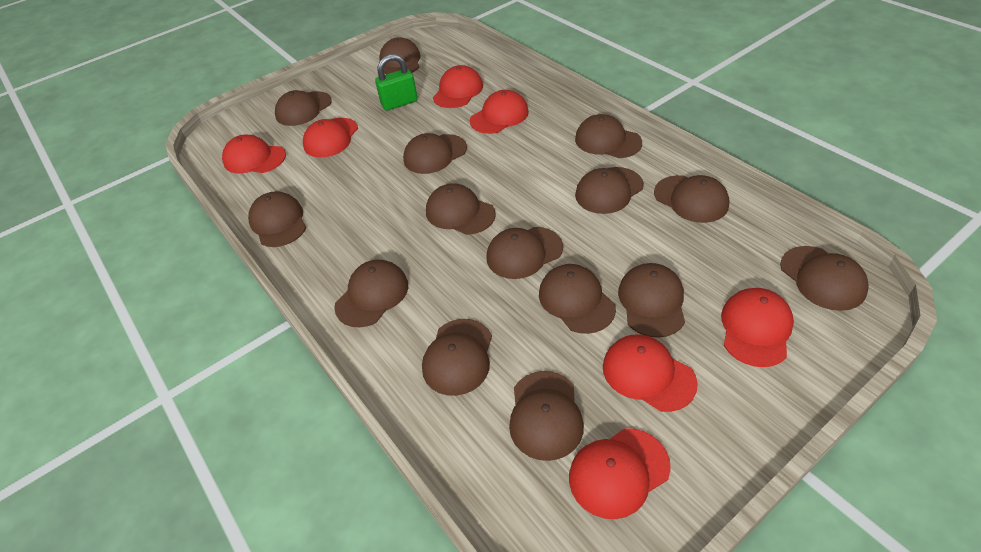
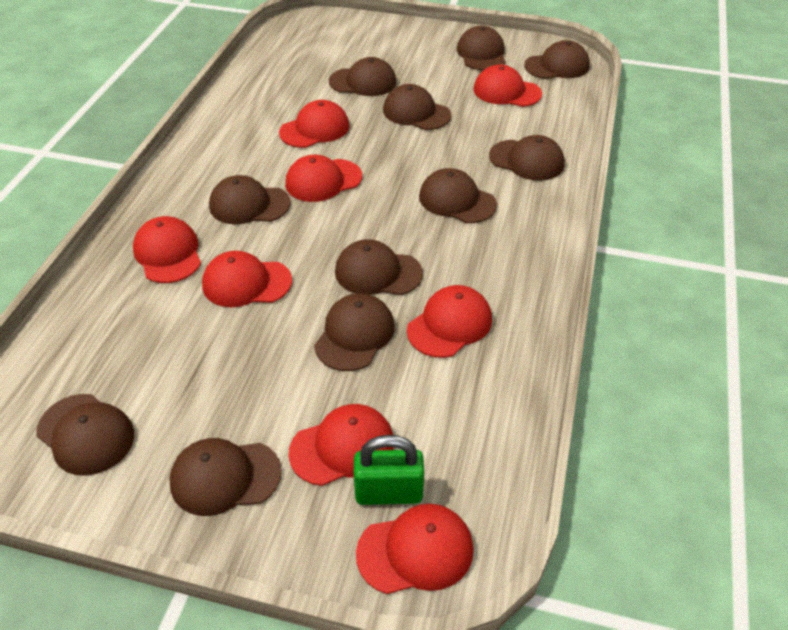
brown cap: 15 -> 11
red cap: 7 -> 8

